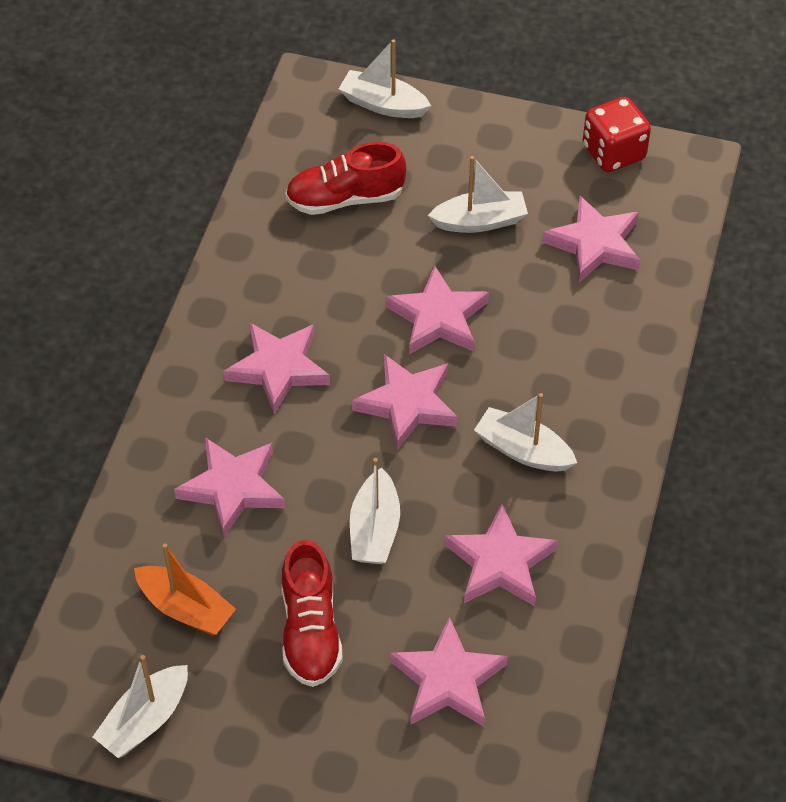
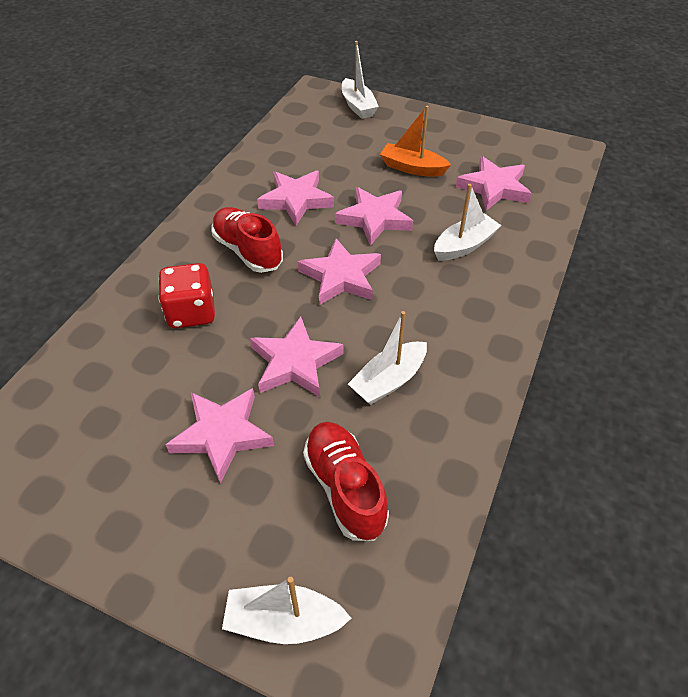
pink star: 7 -> 6
white boat: 5 -> 4

